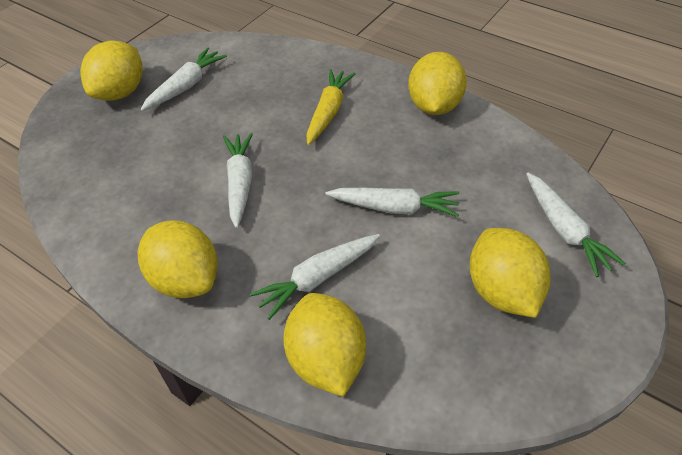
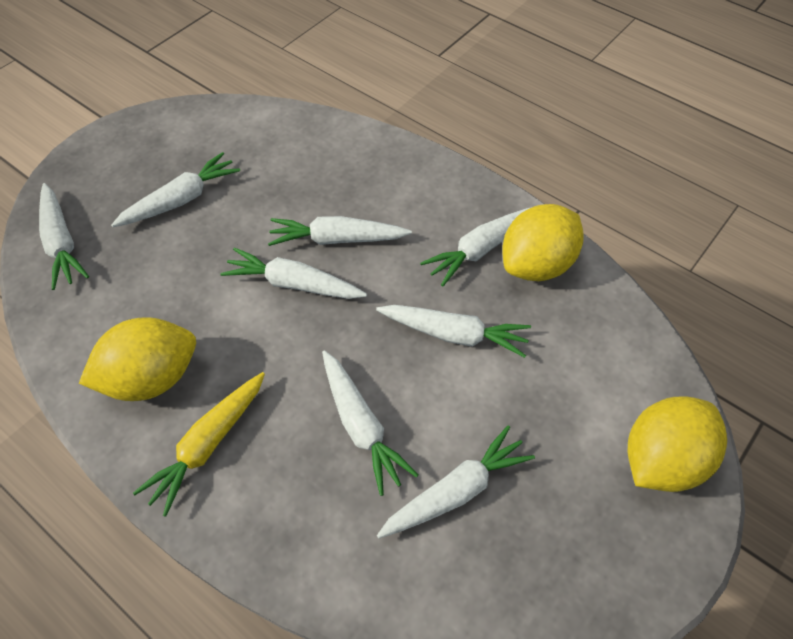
white carrot: 5 -> 8
yellow lemon: 5 -> 3

